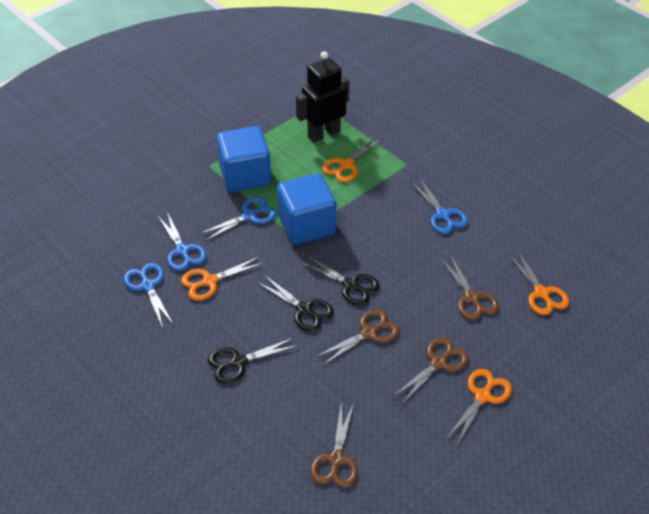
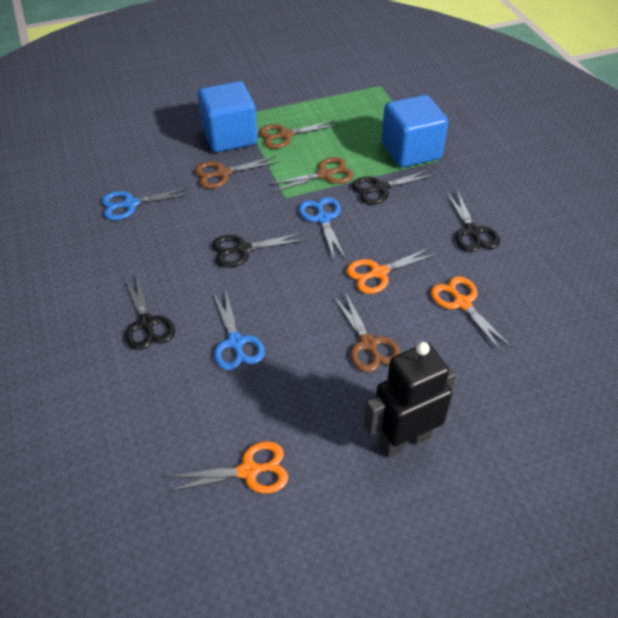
black scissors: 3 -> 4
blue scissors: 4 -> 3
orange scissors: 4 -> 3

